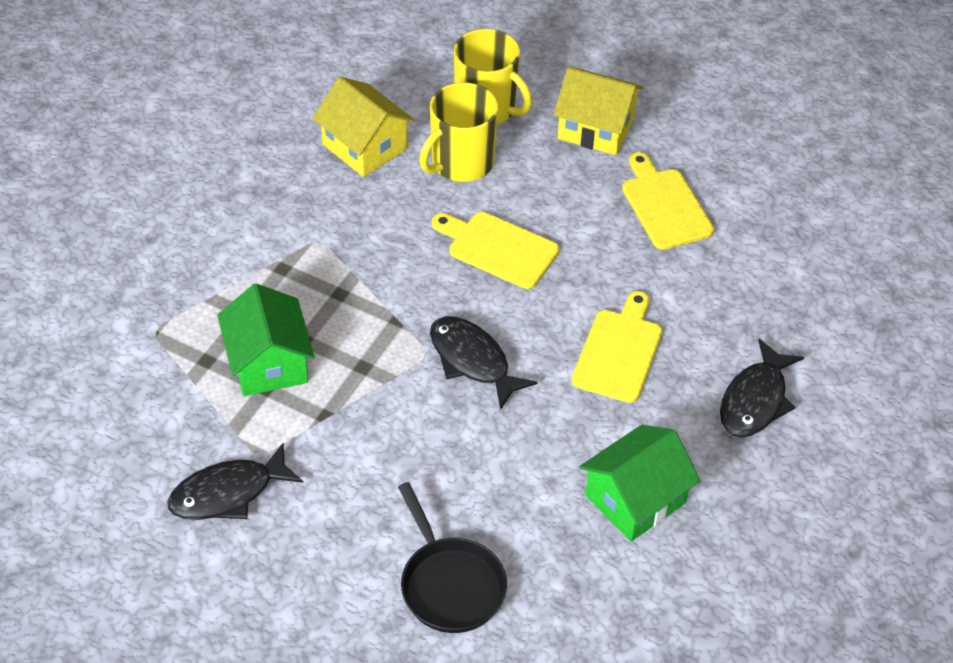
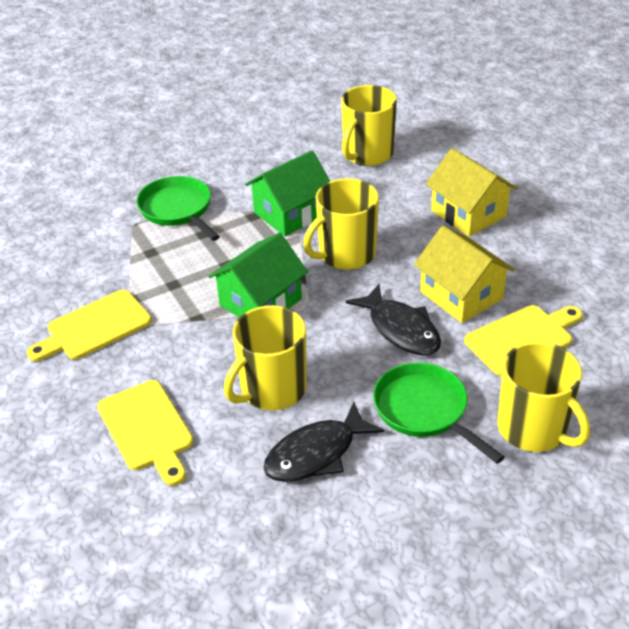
black fish: 3 -> 2
black pan: 1 -> 0
green pan: 0 -> 2
yellow mug: 2 -> 4

